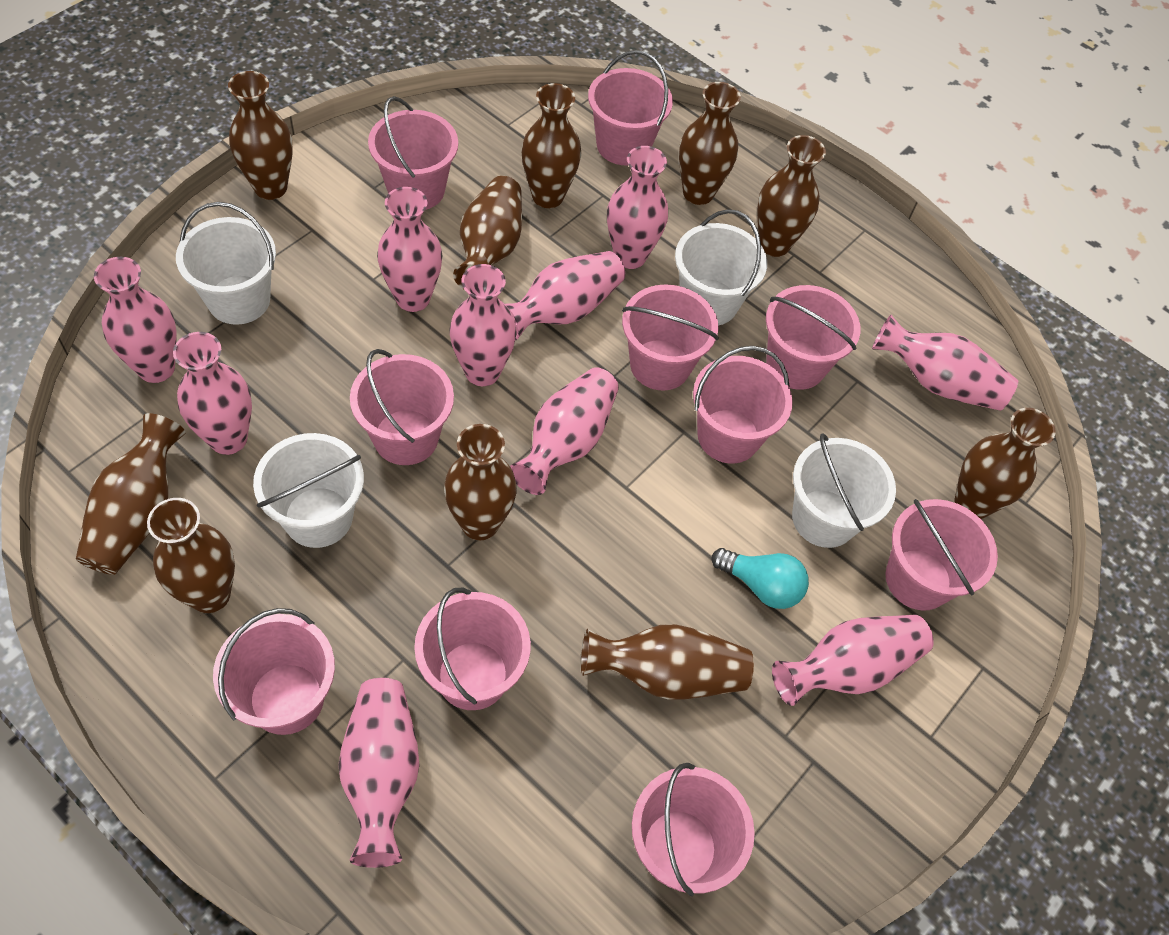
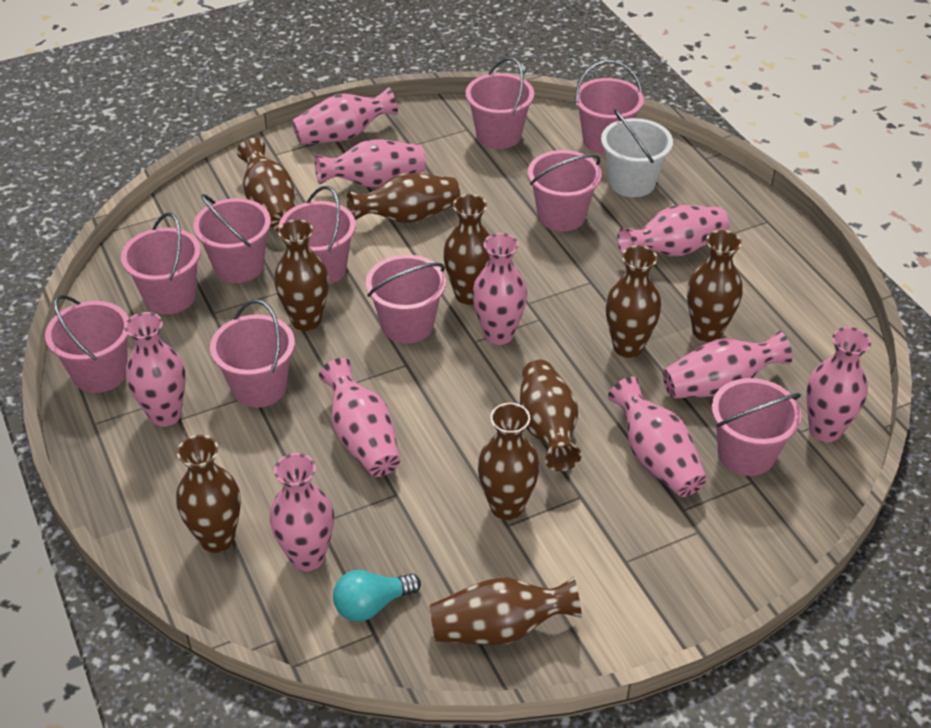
white bucket: 4 -> 1

